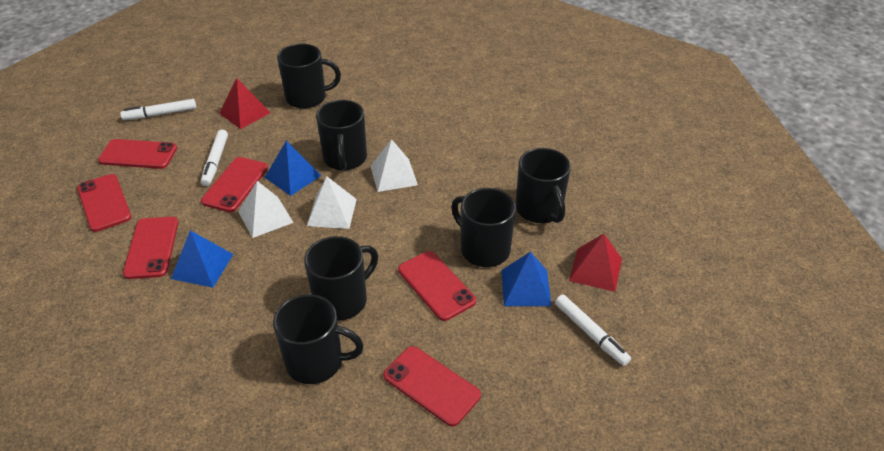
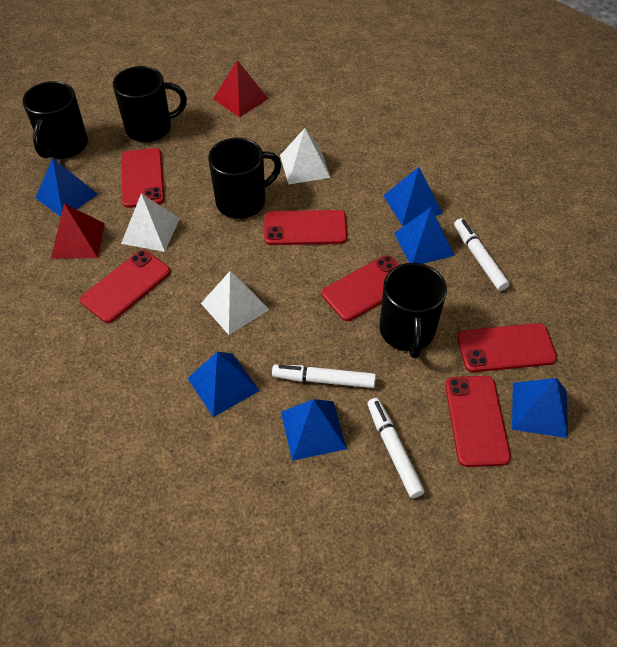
black mug: 6 -> 4
blue pyramid: 3 -> 6

